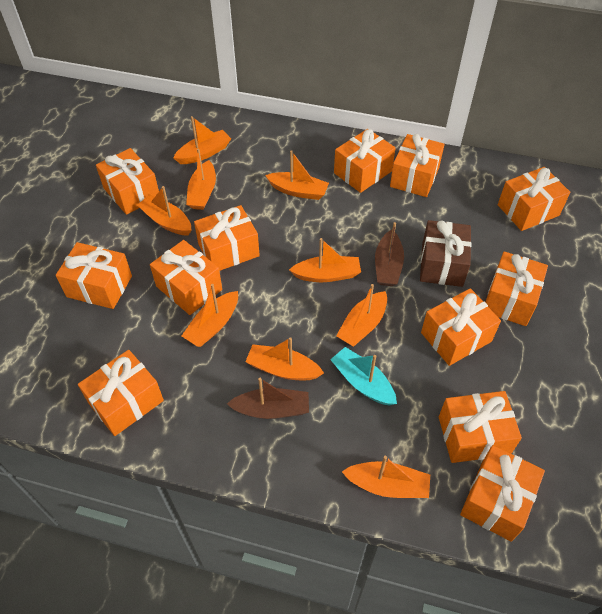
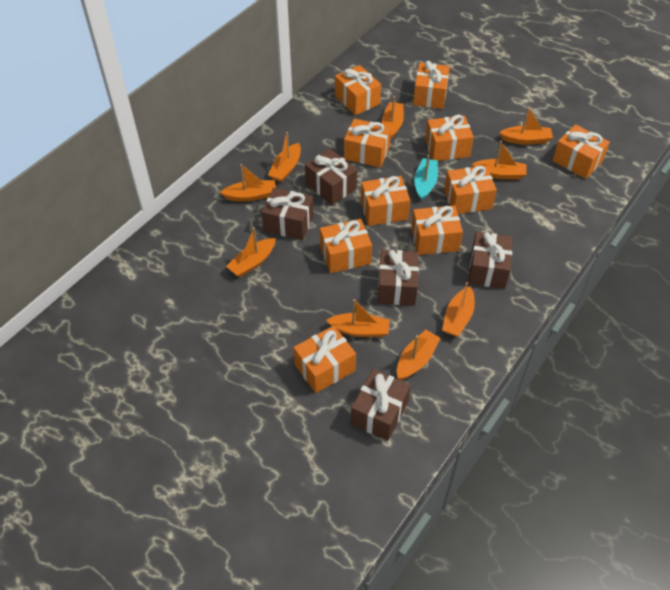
brown boat: 2 -> 0
brown gift: 1 -> 5
orange gift: 12 -> 10

